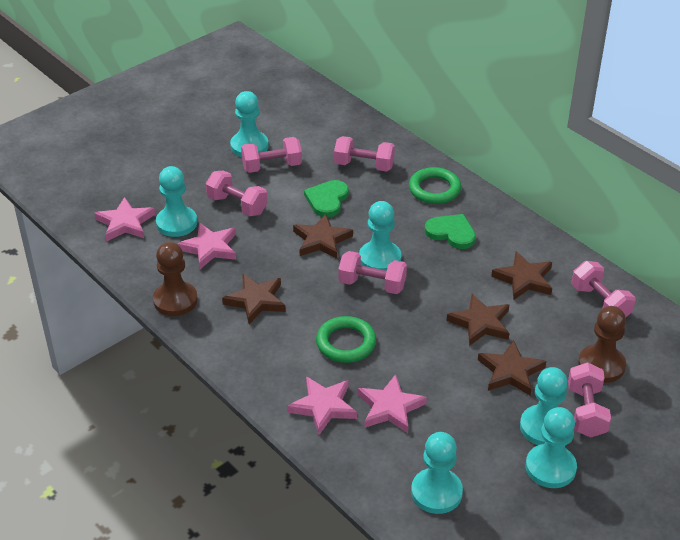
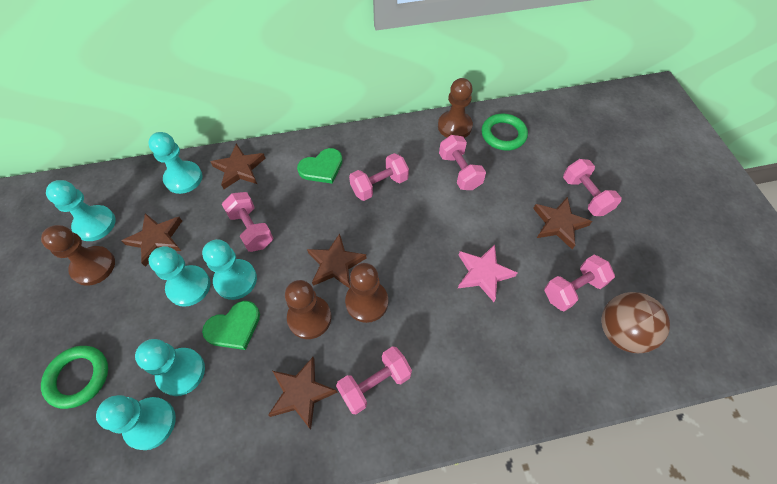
brown ball: 0 -> 1
brown pawn: 2 -> 4
pink star: 4 -> 1

